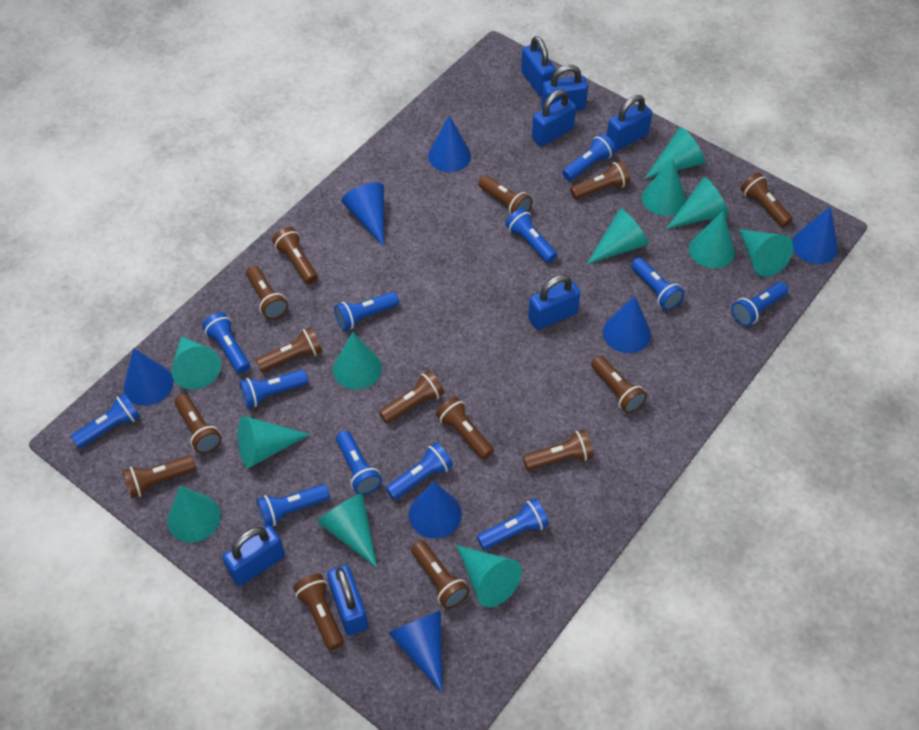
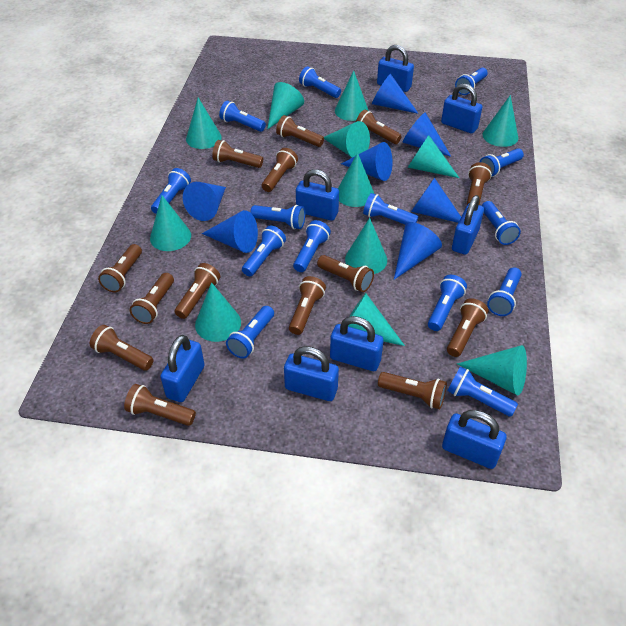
blue flashlight: 12 -> 14
blue padlock: 7 -> 8

